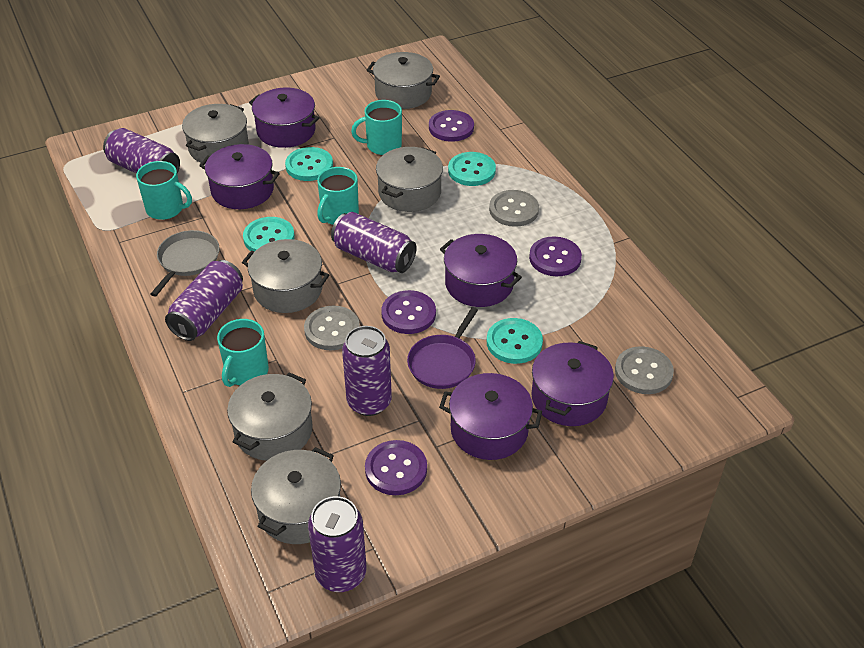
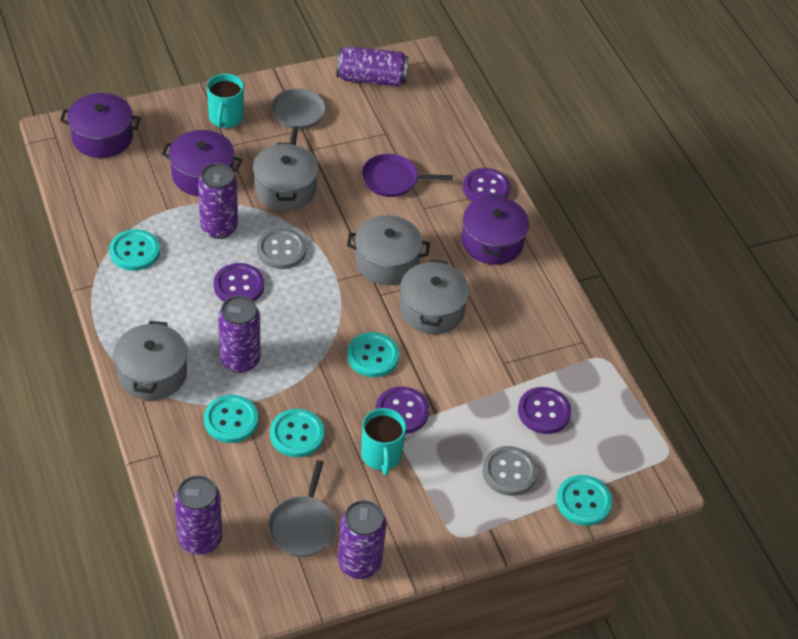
grey button: 3 -> 2
grey pan: 1 -> 2
grey pot: 6 -> 4
purple pot: 5 -> 3
turquoise button: 4 -> 5
turquoise mug: 4 -> 2

